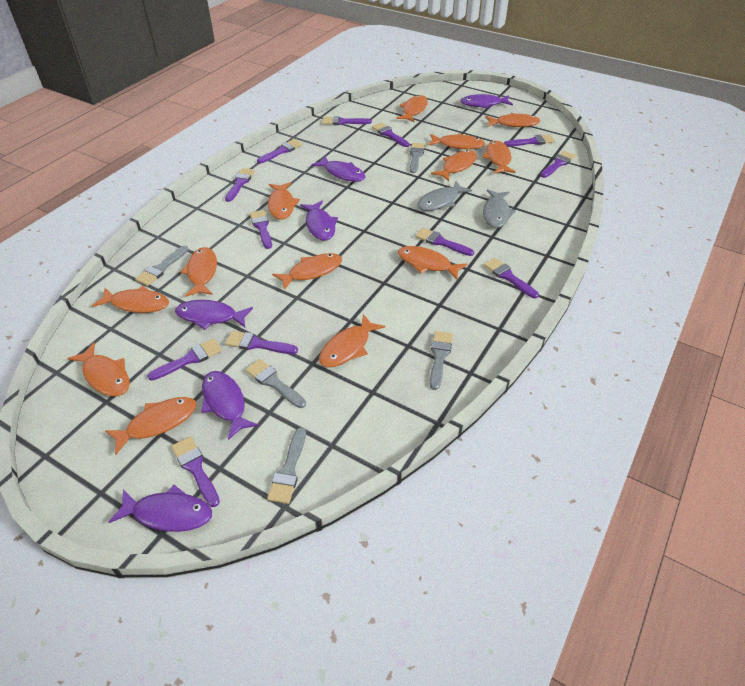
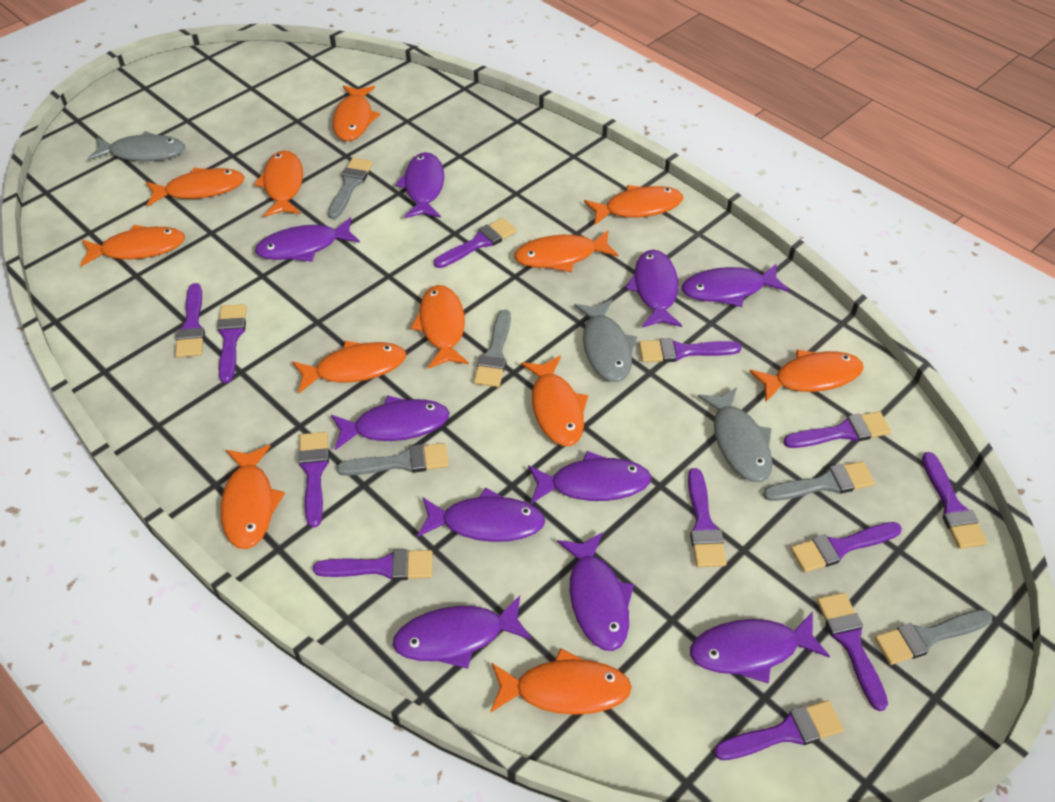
grey fish: 2 -> 3
orange fish: 13 -> 12
purple fish: 6 -> 10

